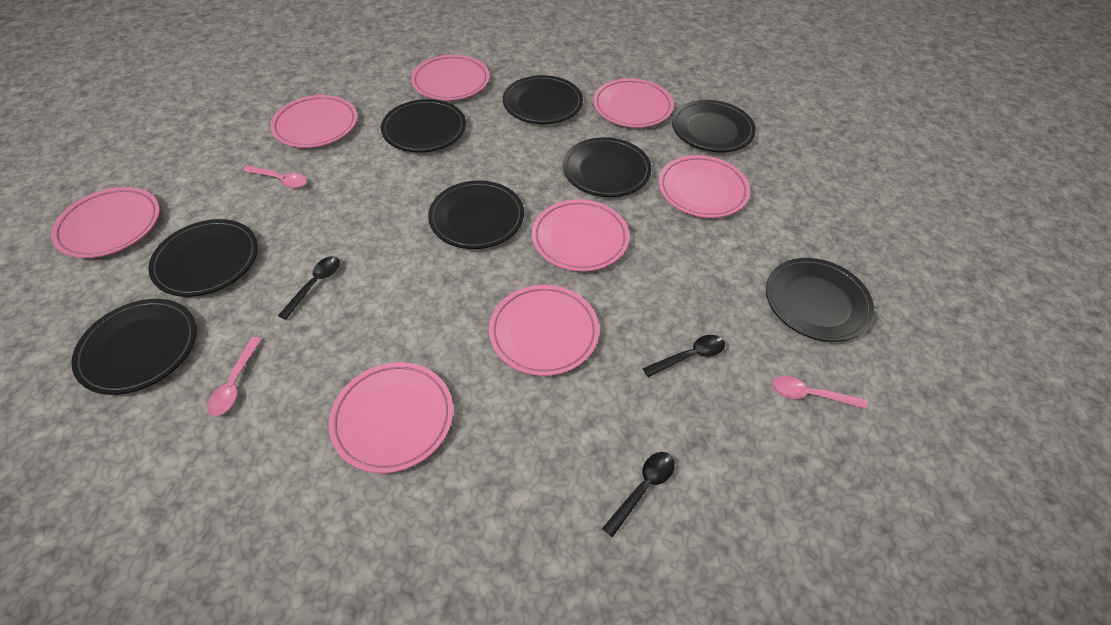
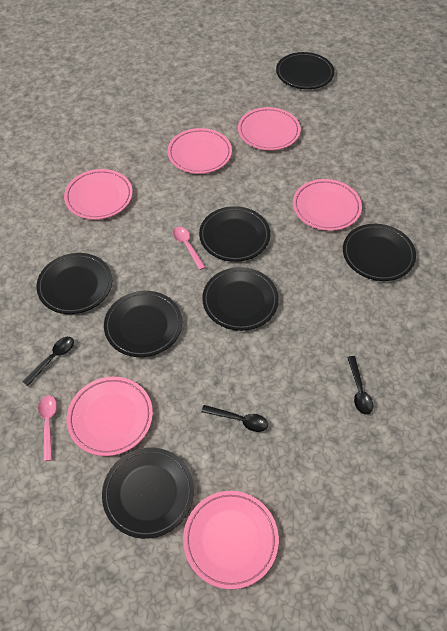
black plate: 8 -> 7
pink plate: 8 -> 6
pink spoon: 3 -> 2

